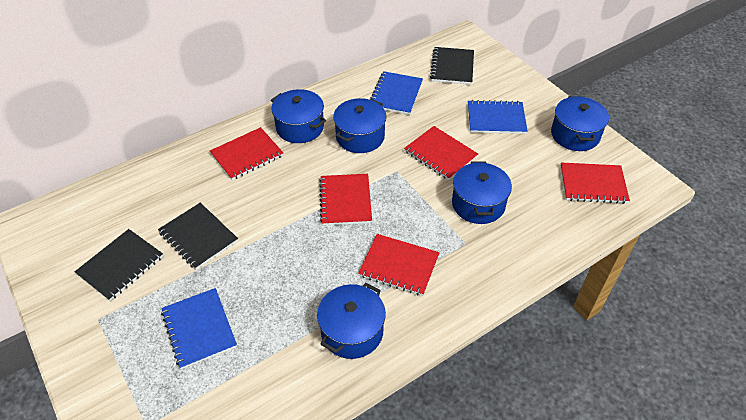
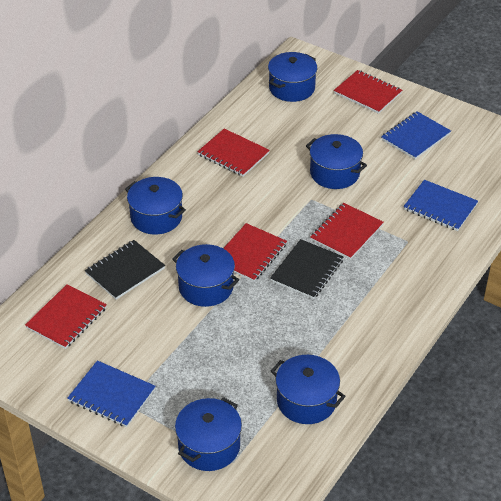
black notebook: 3 -> 2
blue pot: 5 -> 6

